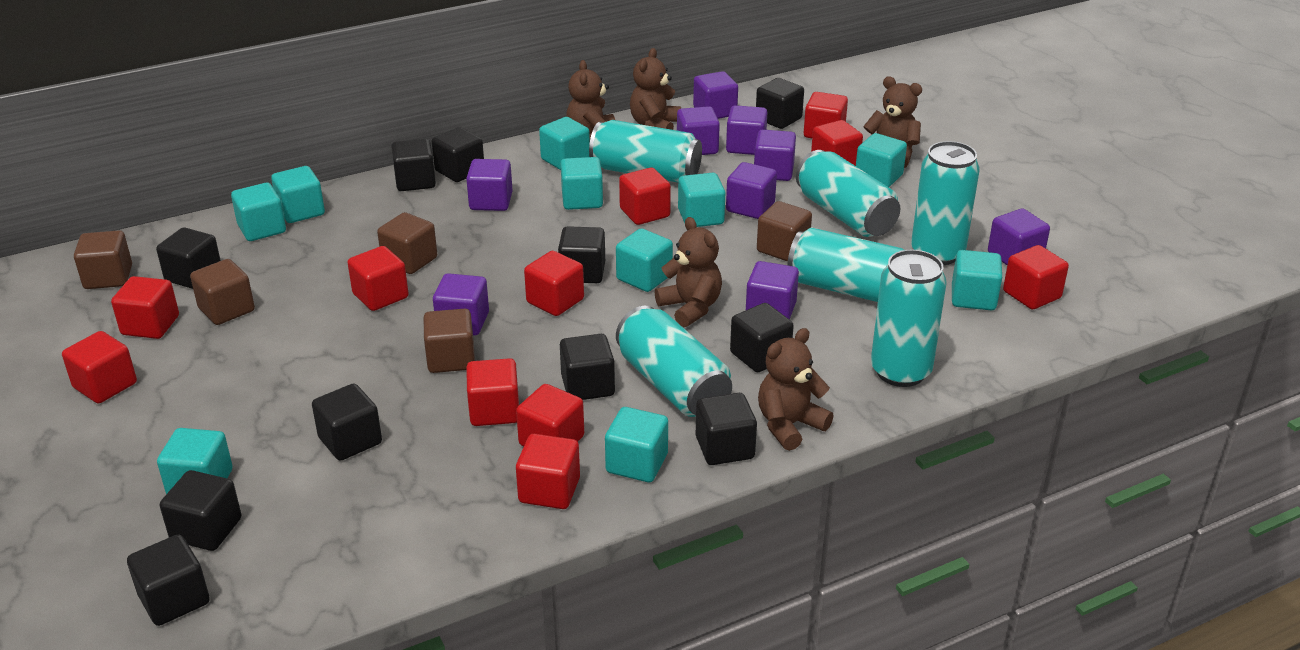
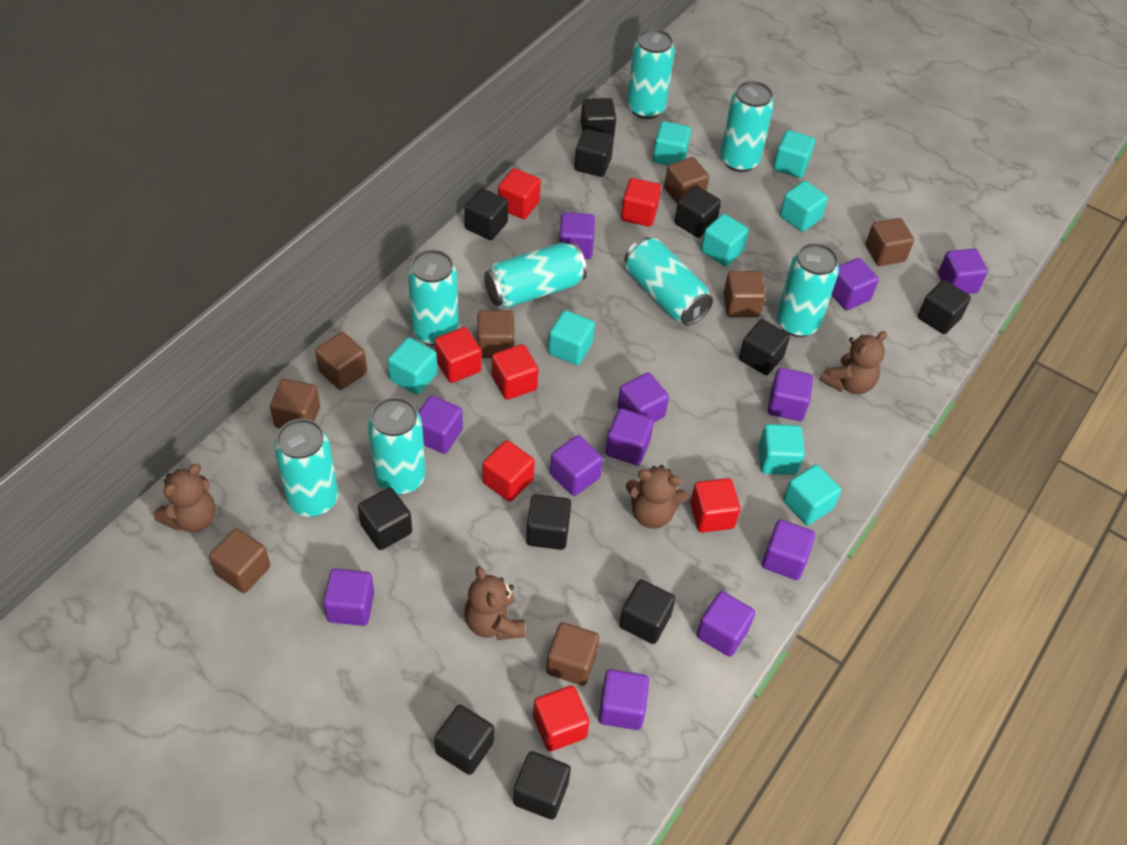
brown cube: 5 -> 8
brown teddy bear: 5 -> 4
purple cube: 9 -> 12
red cube: 11 -> 7
turquoise can: 6 -> 8
turquoise cube: 10 -> 8

